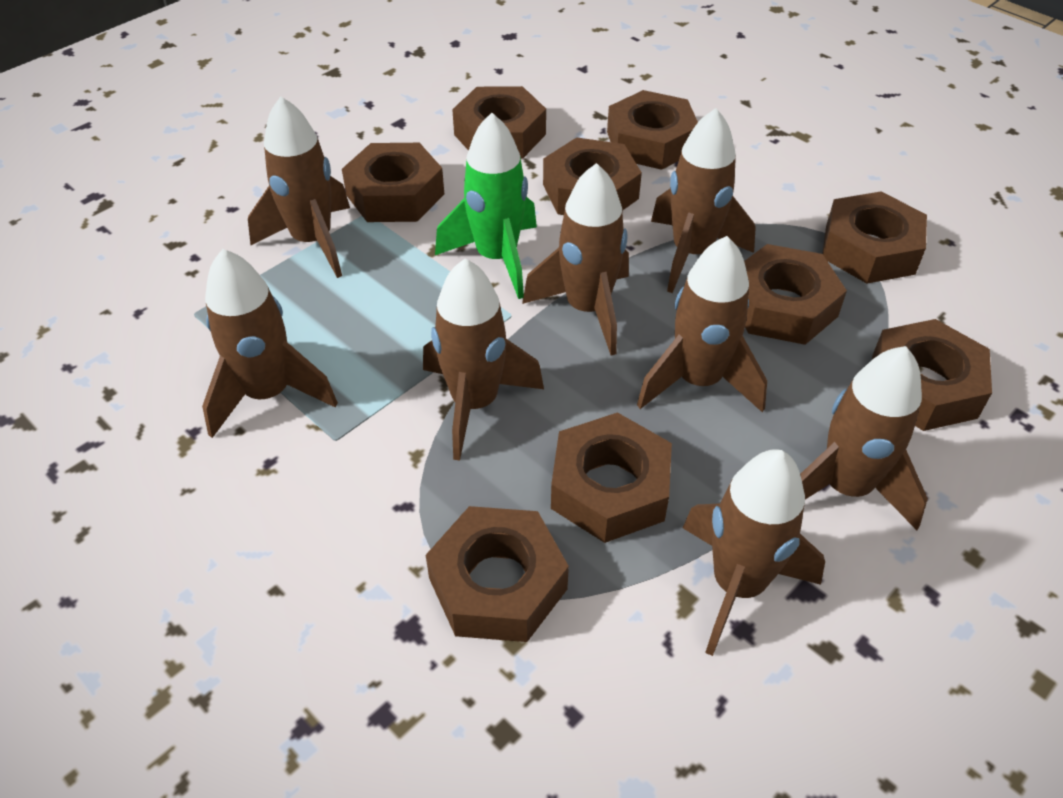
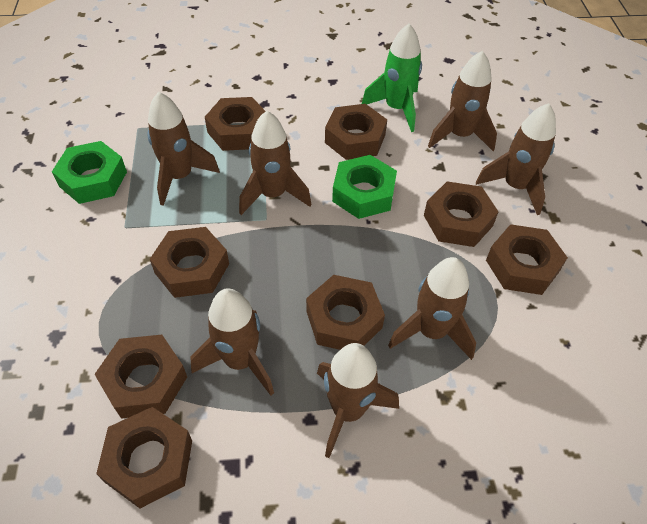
brown nut: 9 -> 8
brown rocket: 8 -> 7
green nut: 0 -> 2

